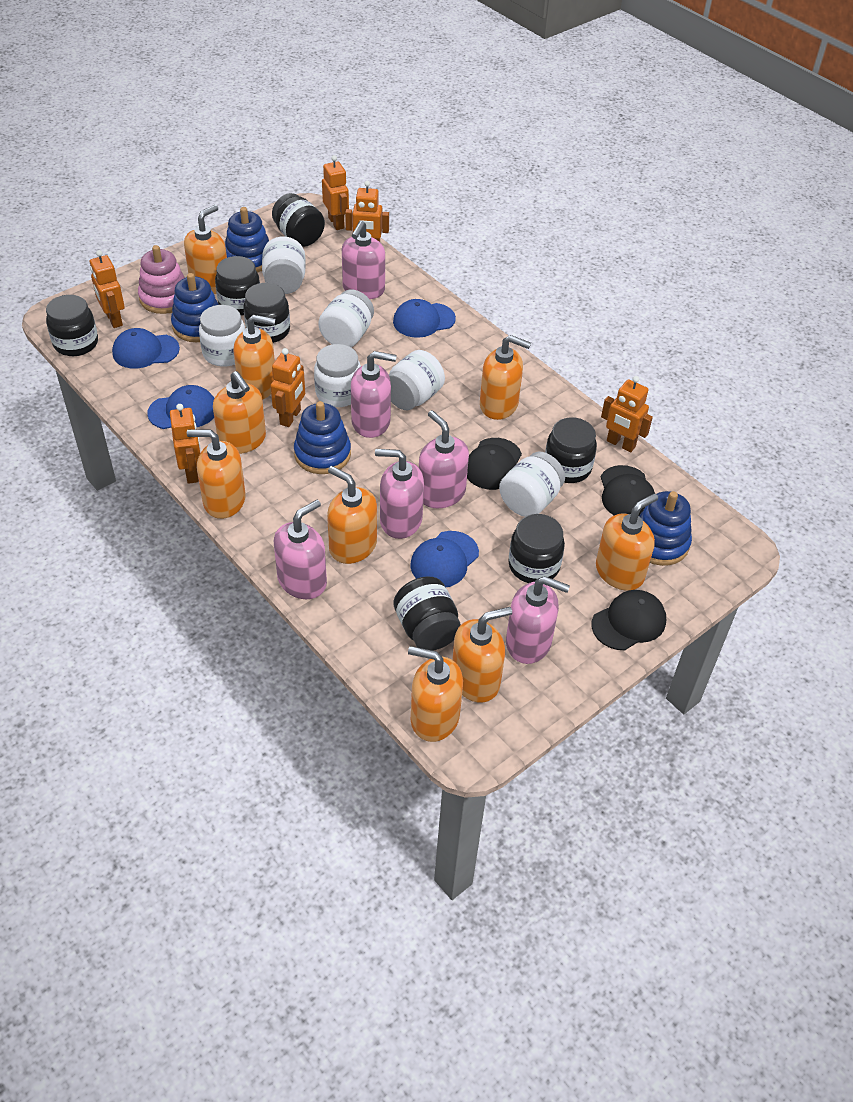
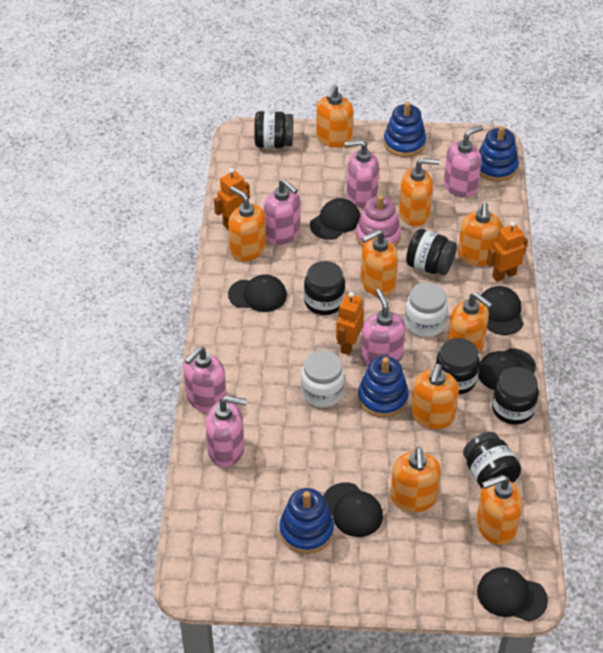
black cap: 3 -> 6
black jar: 7 -> 6
blue cap: 4 -> 0
orange robot: 6 -> 3
white jar: 6 -> 2

